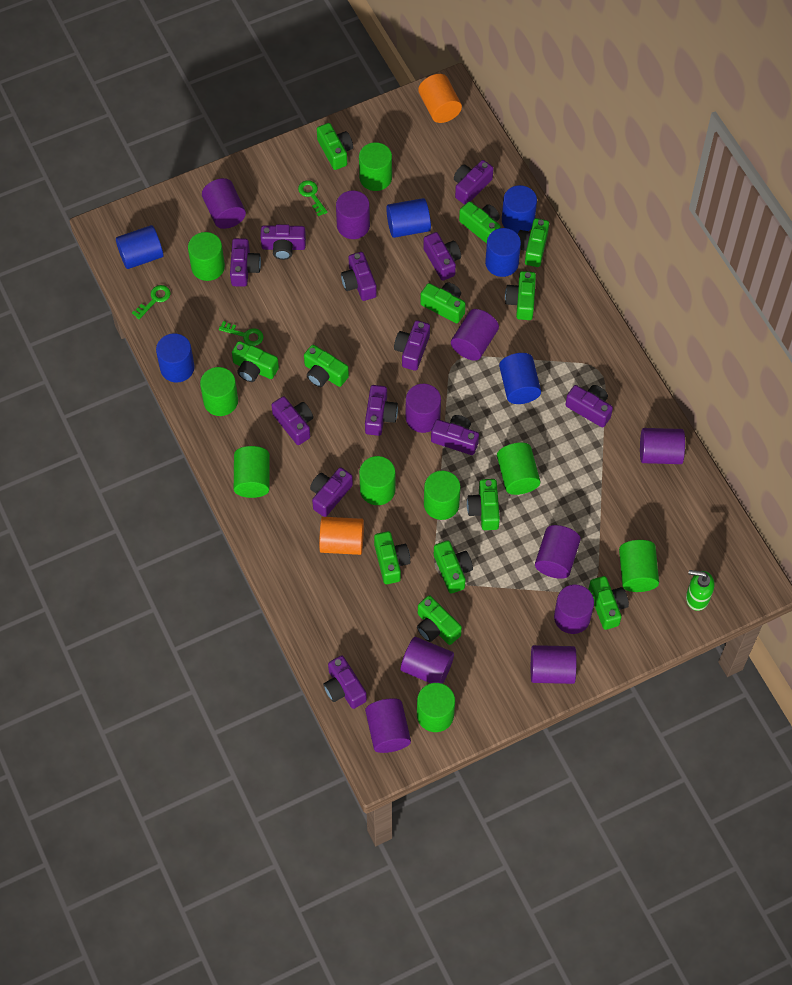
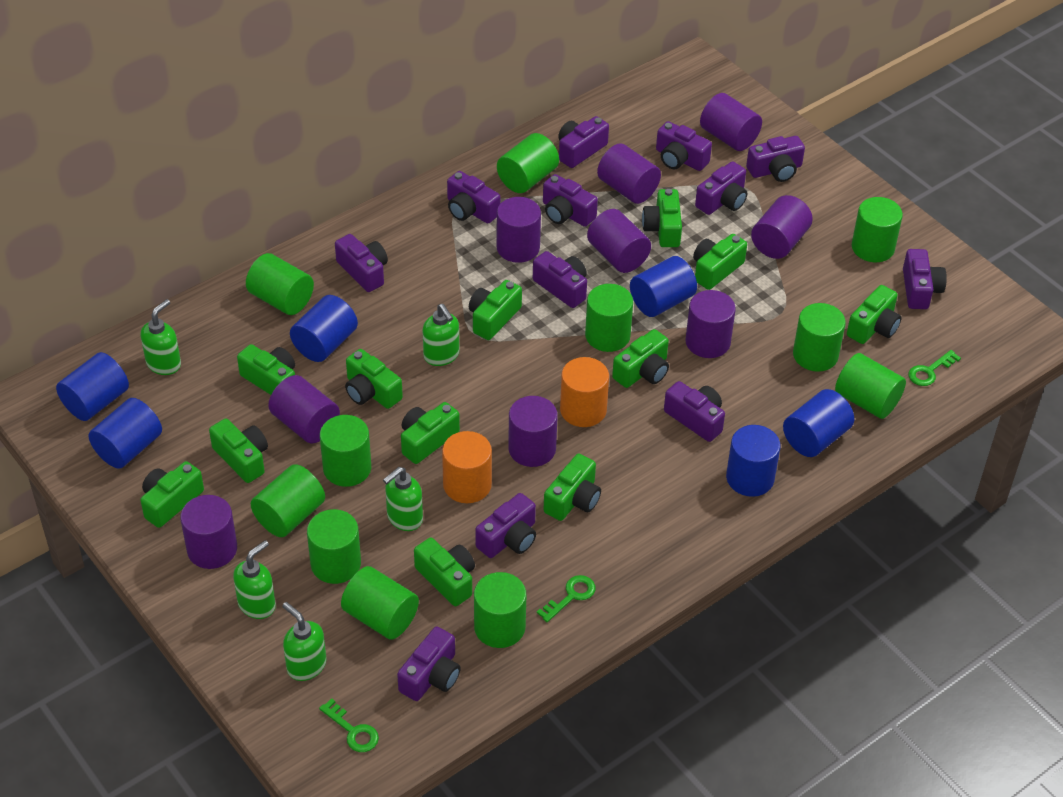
green cylinder: 9 -> 11
green soap dispenser: 1 -> 5
purple cylinder: 10 -> 9

